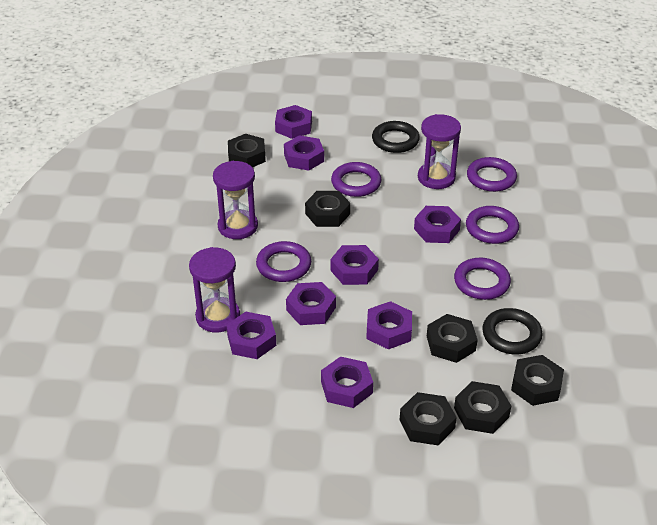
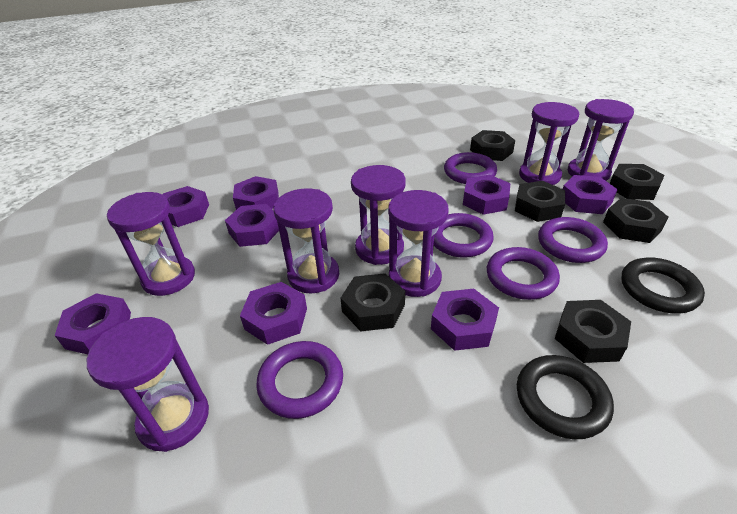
purple hourglass: 3 -> 7

